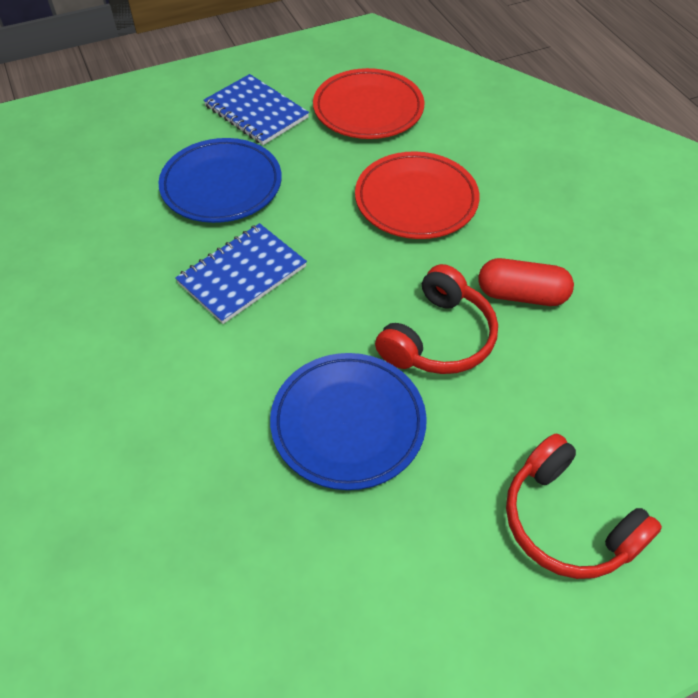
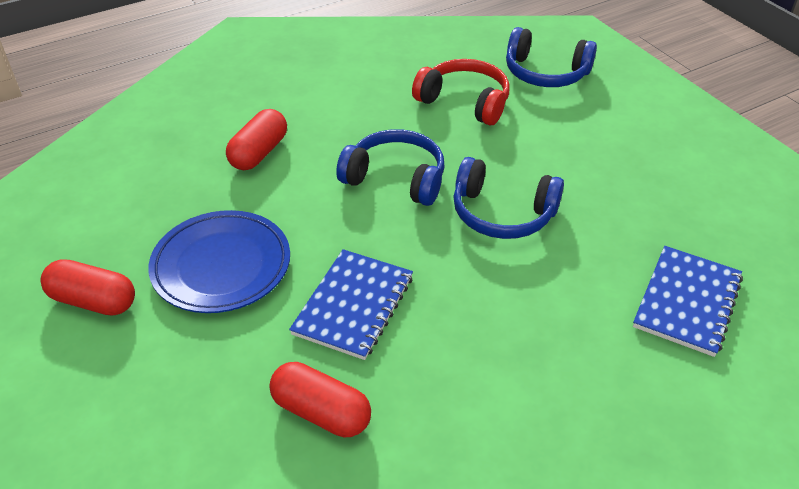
blue headphones: 0 -> 3
blue plate: 2 -> 1
red capsule: 1 -> 3
red headphones: 2 -> 1
red plate: 2 -> 0

